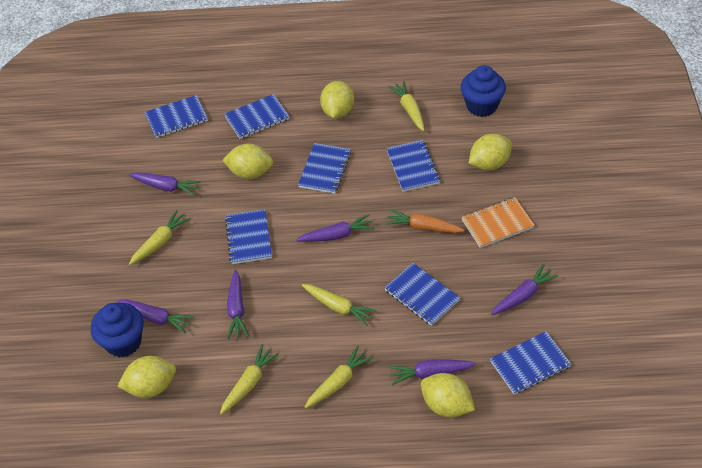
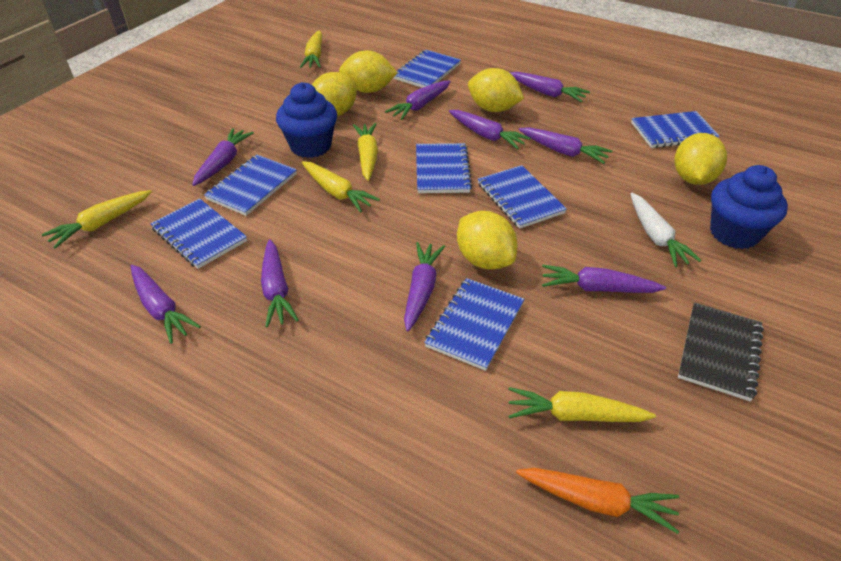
black notebook: 0 -> 1
orange notebook: 1 -> 0
purple carrot: 6 -> 9
white carrot: 0 -> 1

